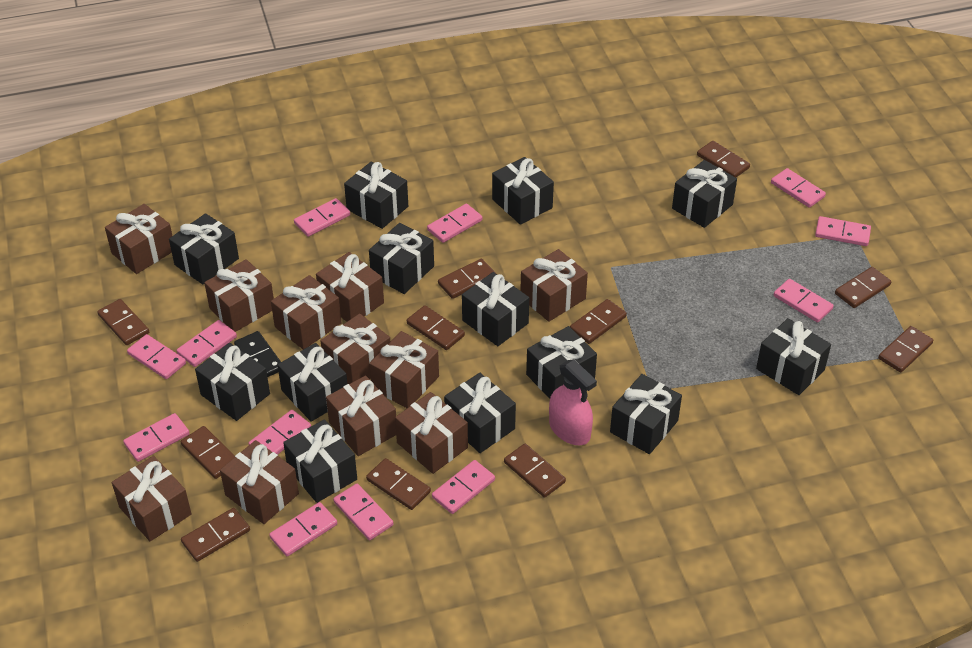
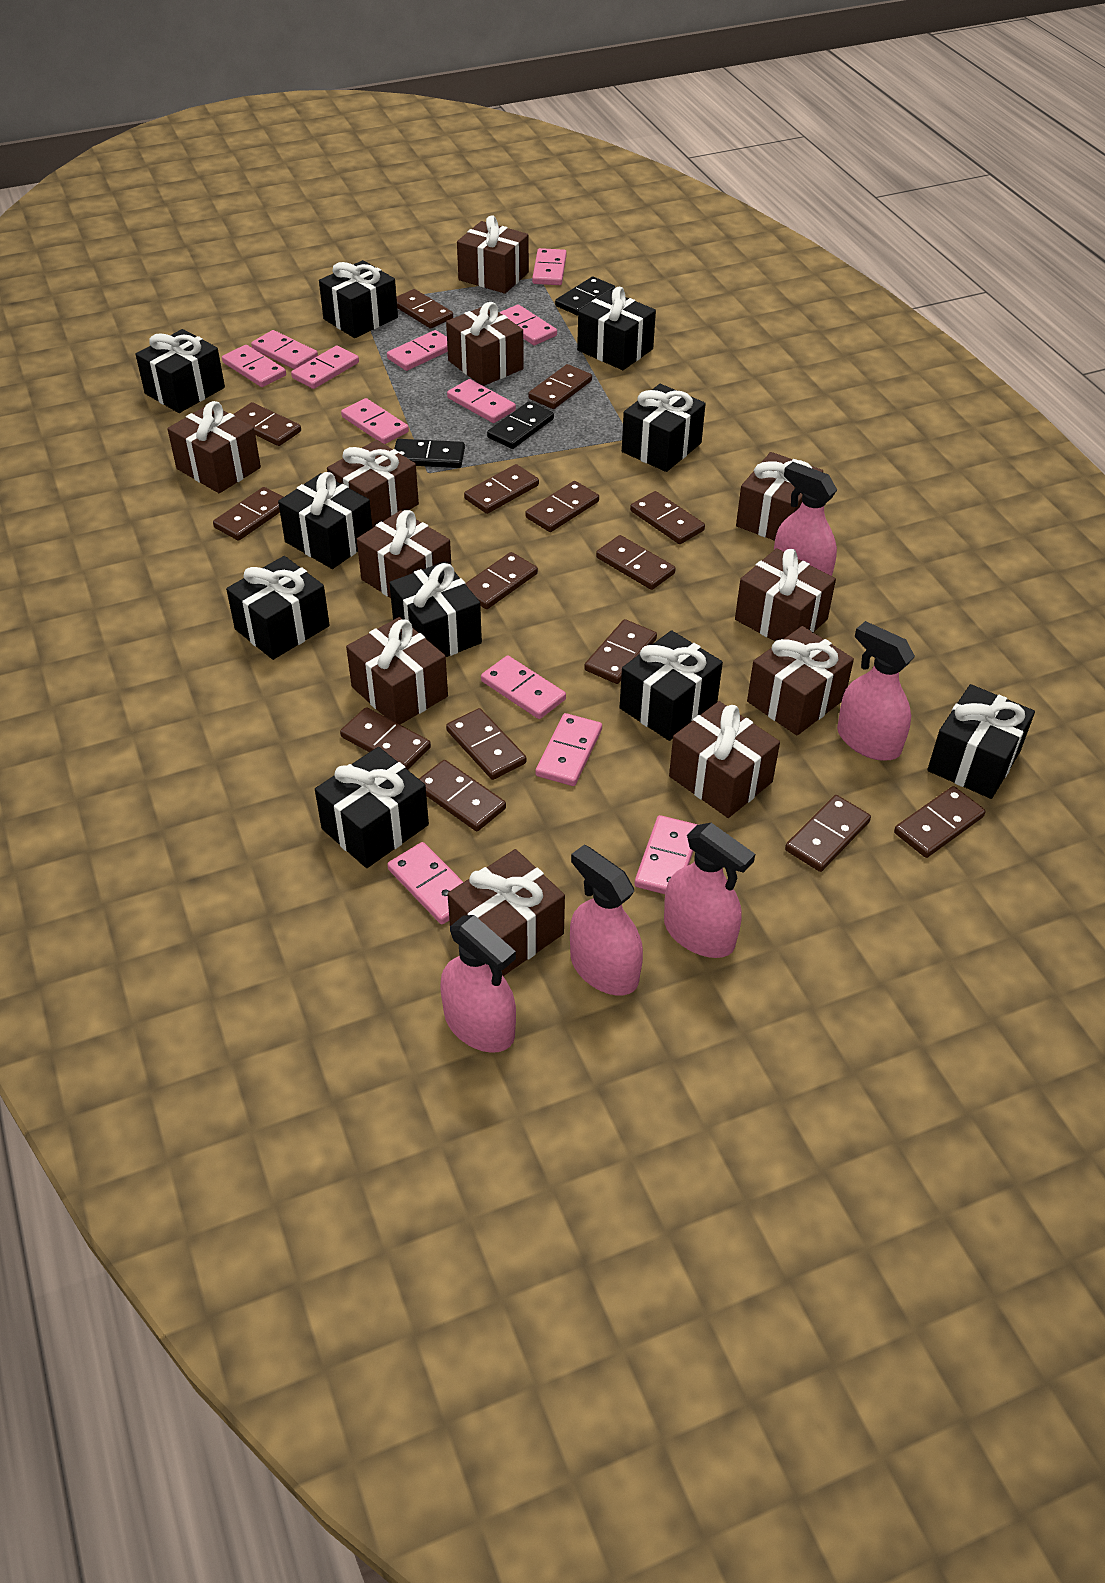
black domino: 1 -> 3
black gift: 13 -> 10
brown domino: 11 -> 15
pink spray bottle: 1 -> 5

